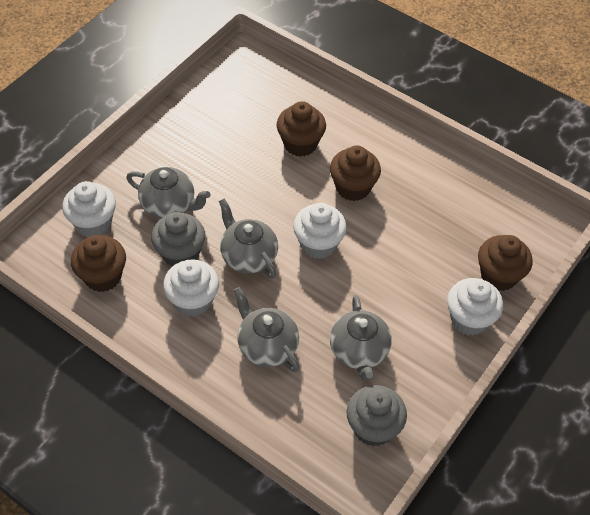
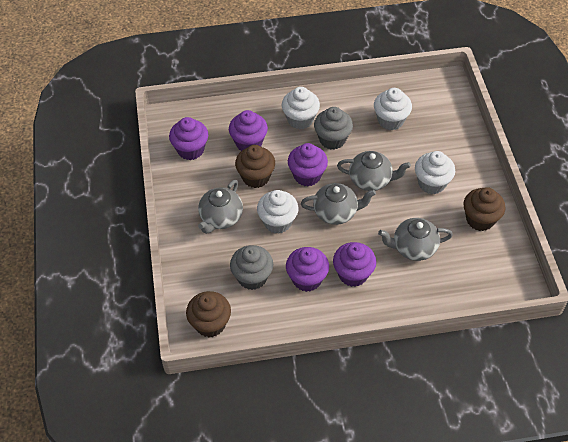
brown cupcake: 4 -> 3
purple cupcake: 0 -> 5

